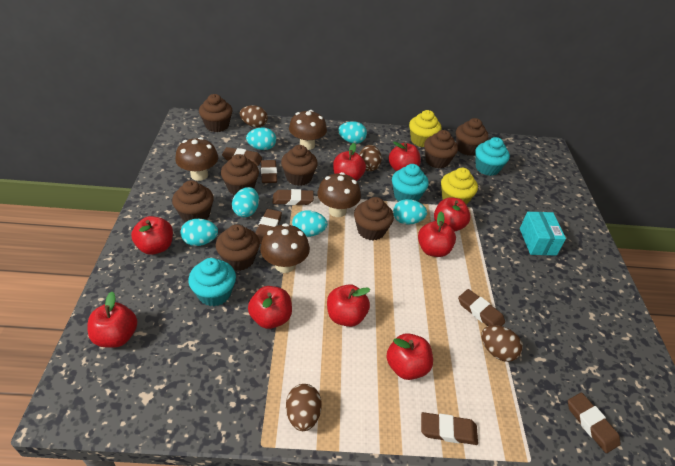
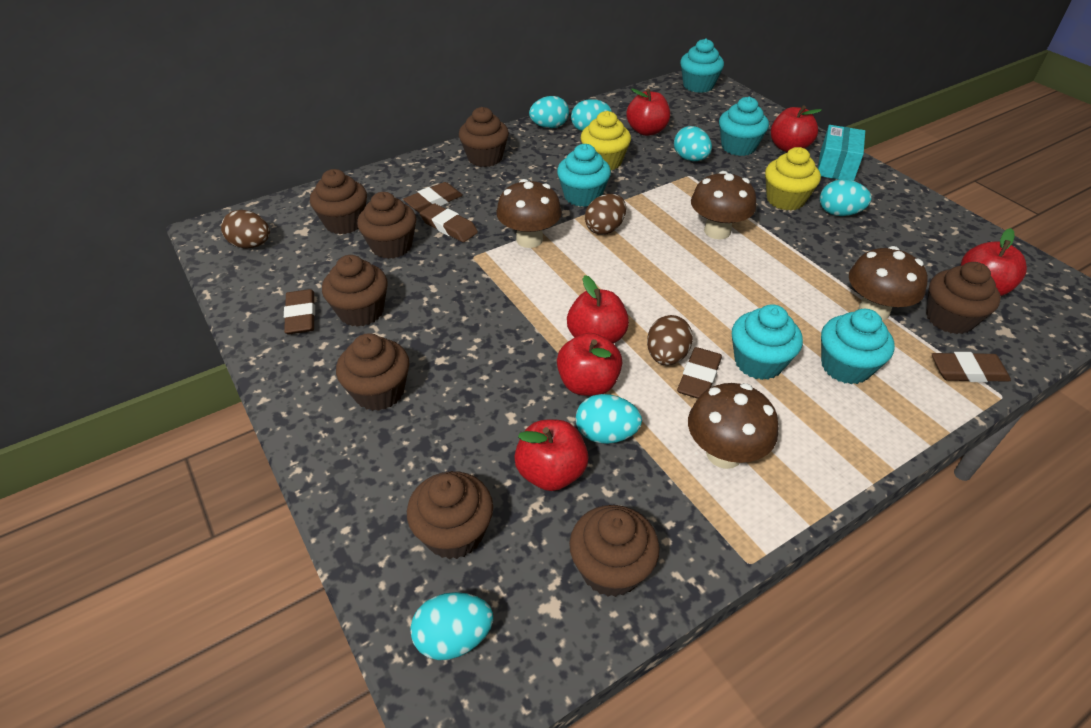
brown egg: 4 -> 3
brown eraser: 7 -> 5
red apple: 9 -> 6
turquoise cupcake: 3 -> 5

